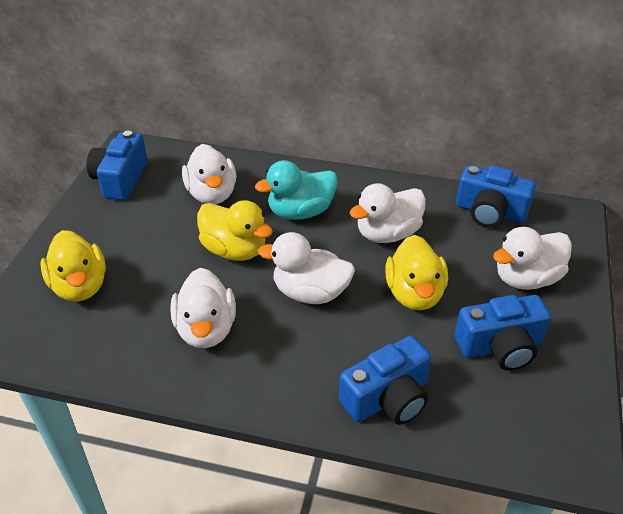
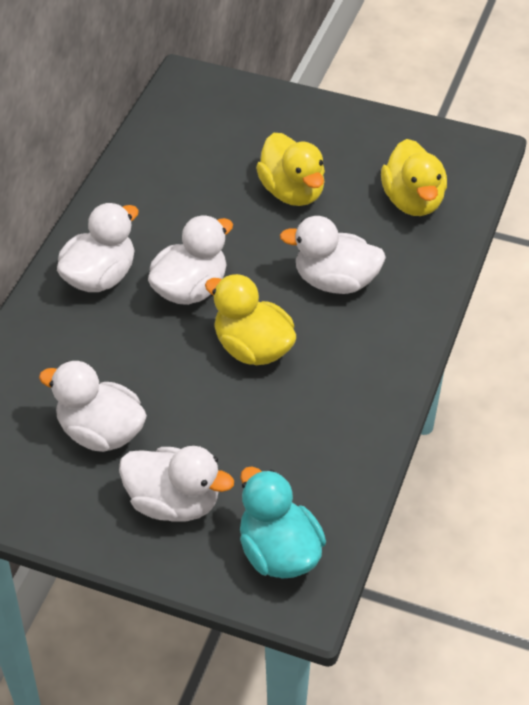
blue camera: 4 -> 0

